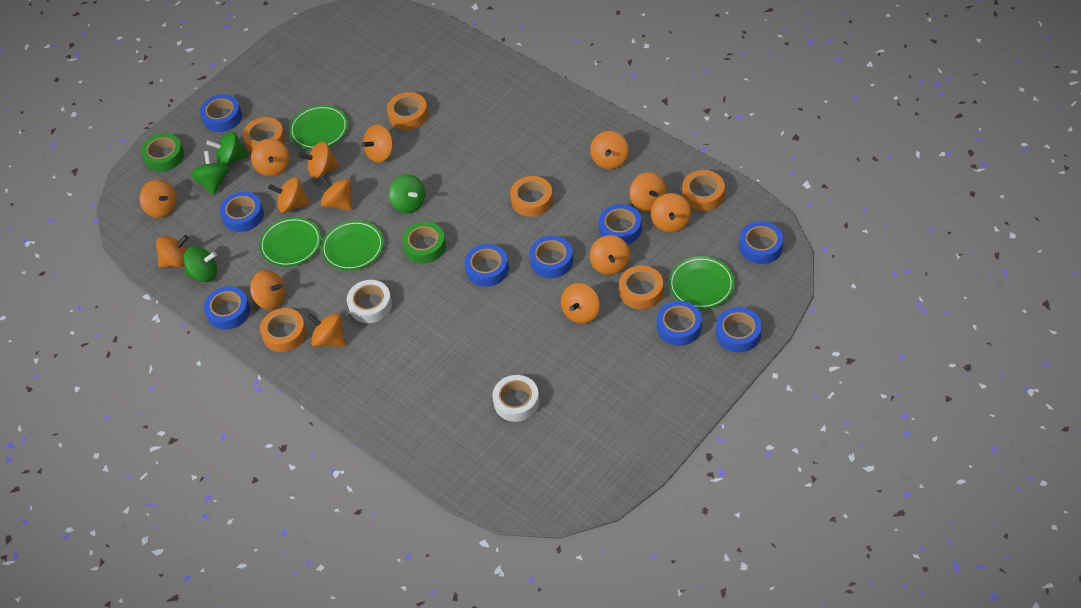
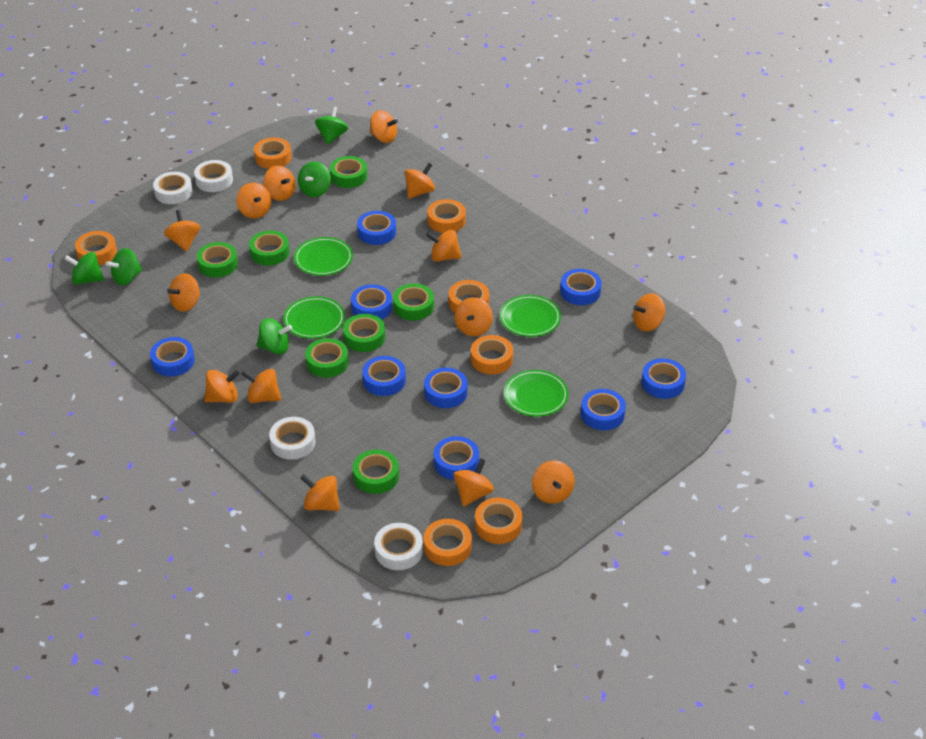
green spinning top: 4 -> 5
green tape: 2 -> 7
orange tape: 6 -> 7
white tape: 2 -> 4

